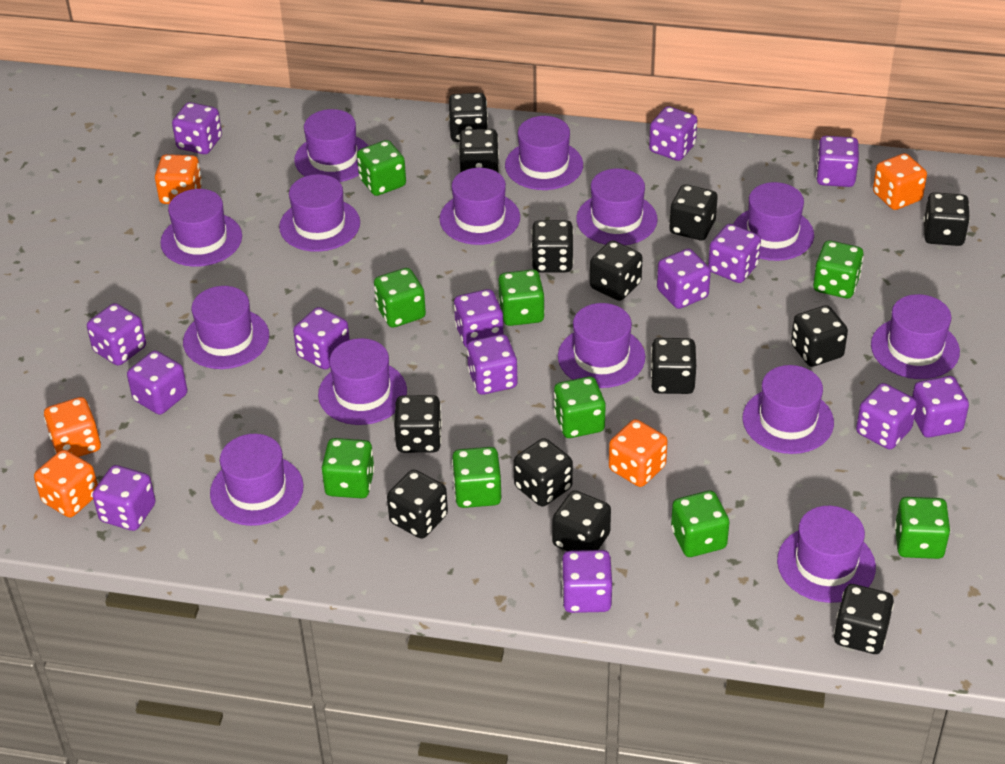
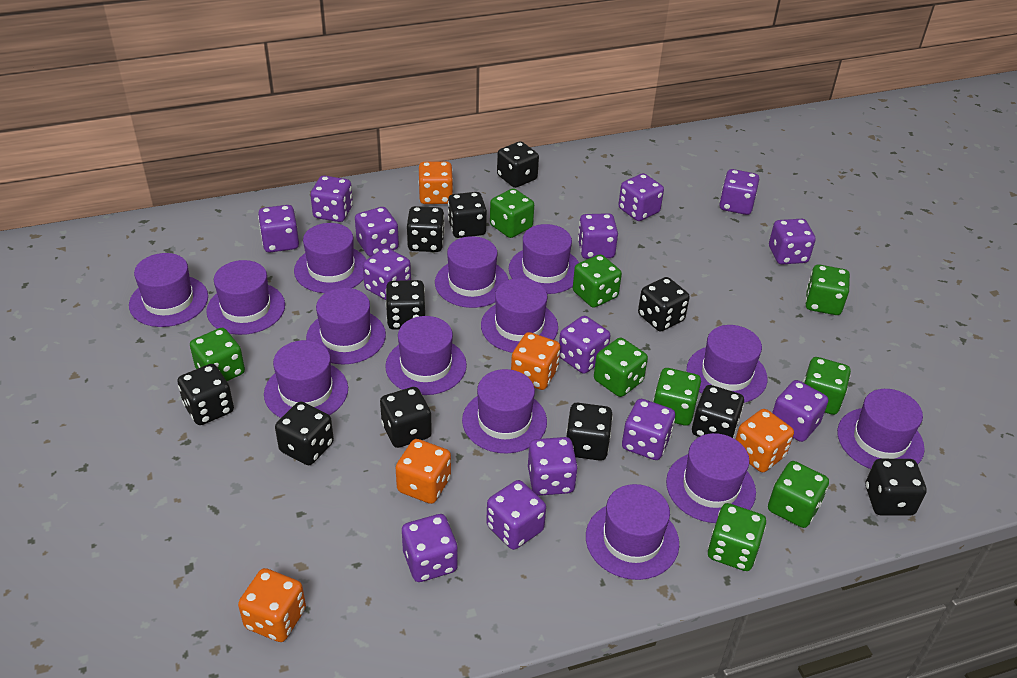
black dice: 13 -> 11

